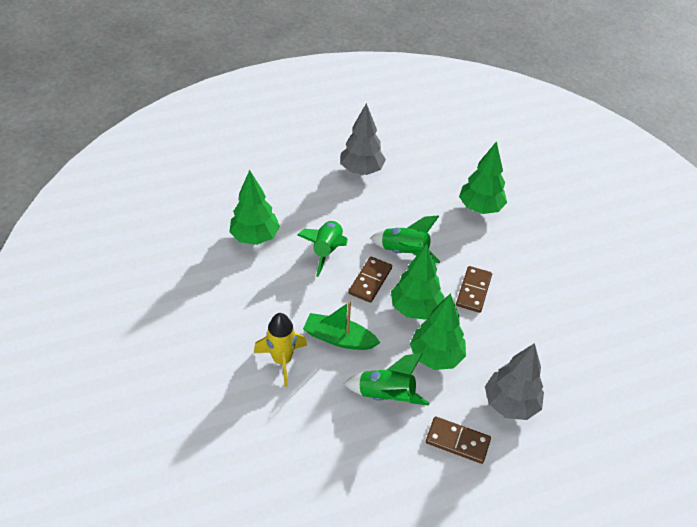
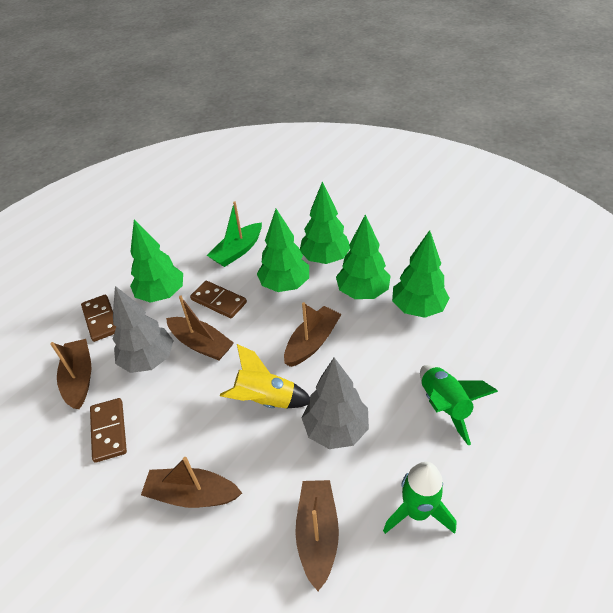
brown boat: 0 -> 5
green rocket: 3 -> 2
green tree: 4 -> 5

